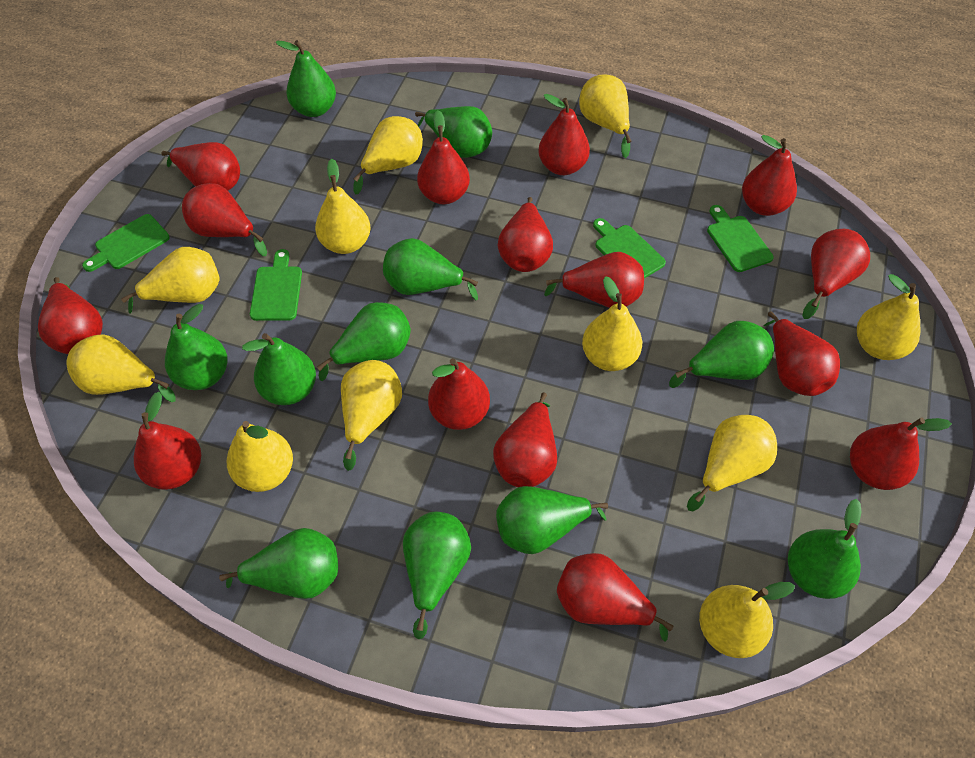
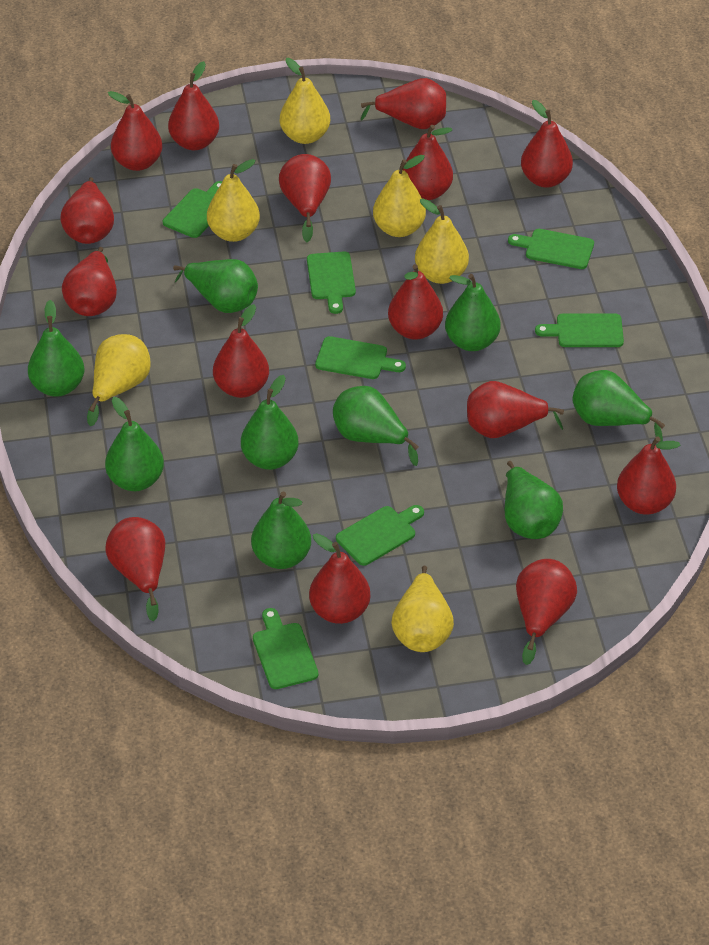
green cutting board: 4 -> 7
green pear: 11 -> 9
yellow pear: 11 -> 6

